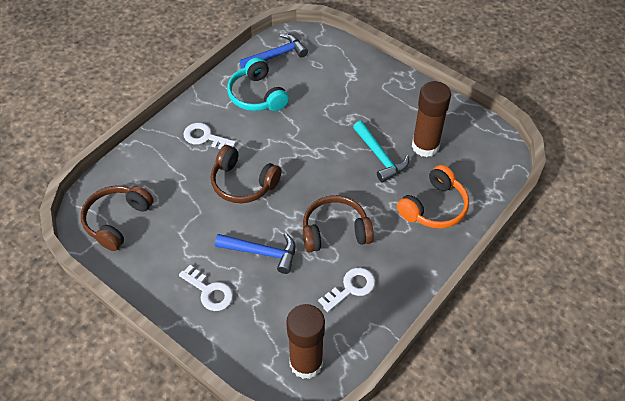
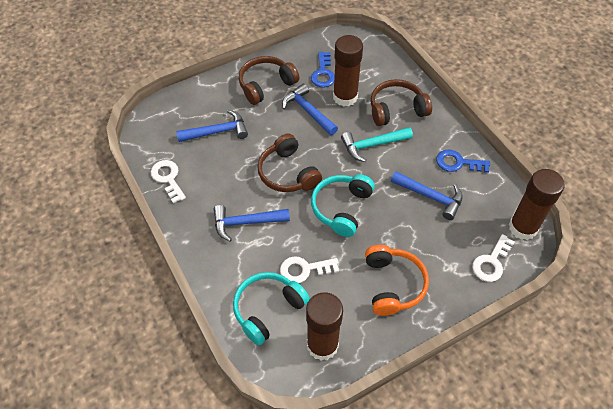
blue hammer: 2 -> 4
blue key: 0 -> 2
brown glue stick: 2 -> 3
turquoise headphones: 1 -> 2

